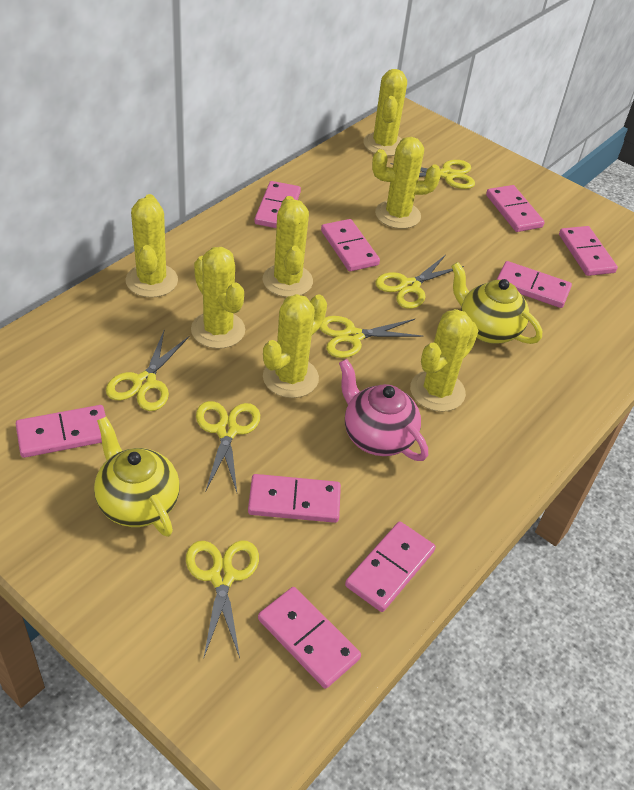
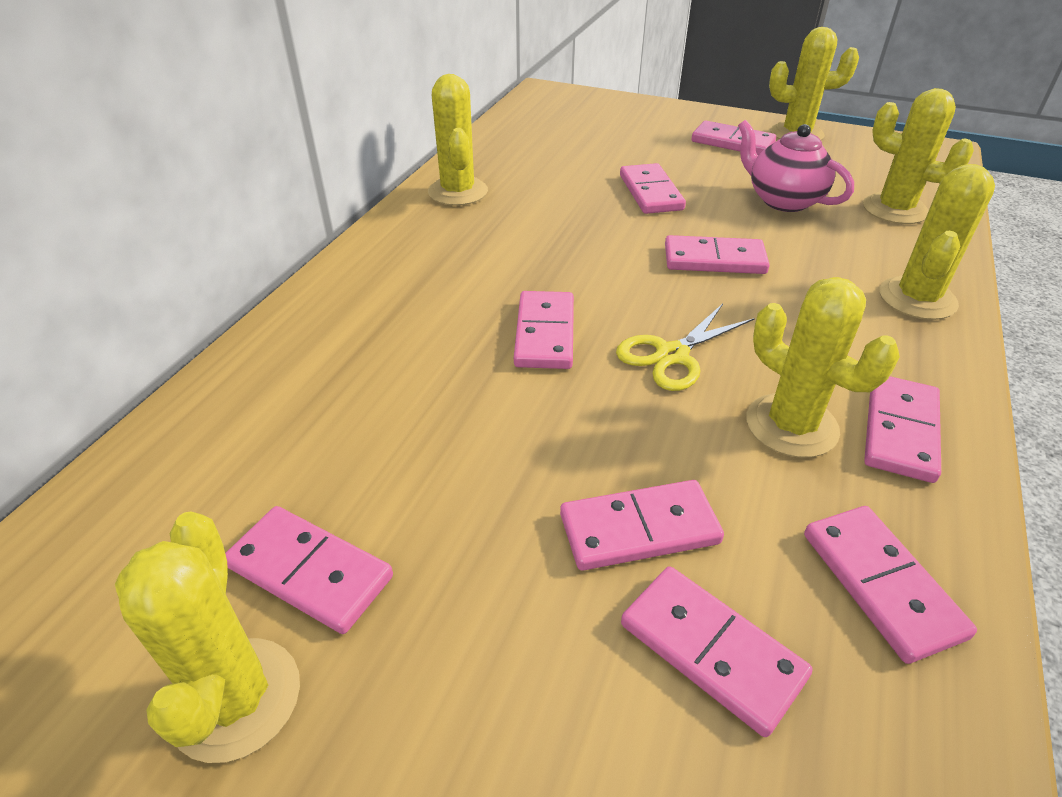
yellow cactus: 7 -> 6
yellow scissors: 6 -> 1
yellow teapot: 2 -> 0

